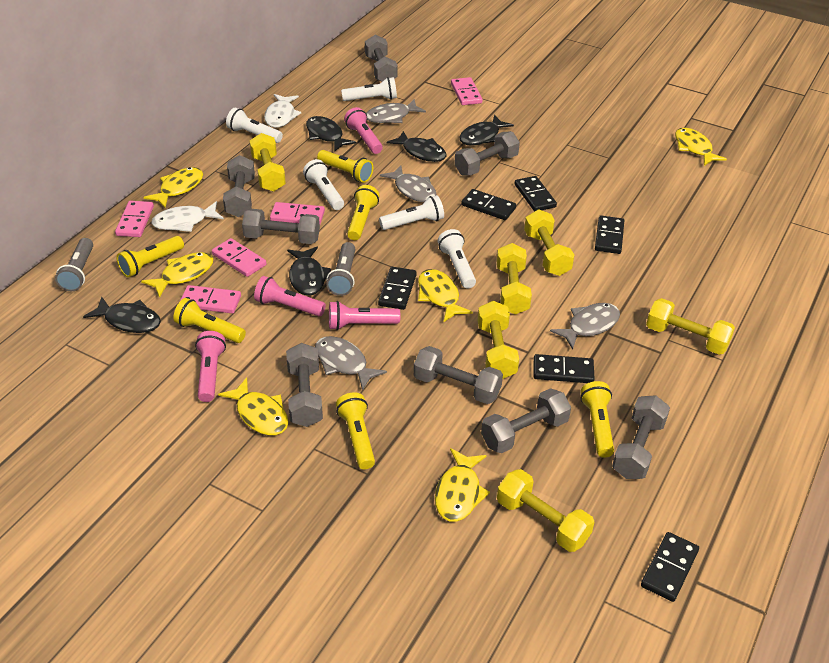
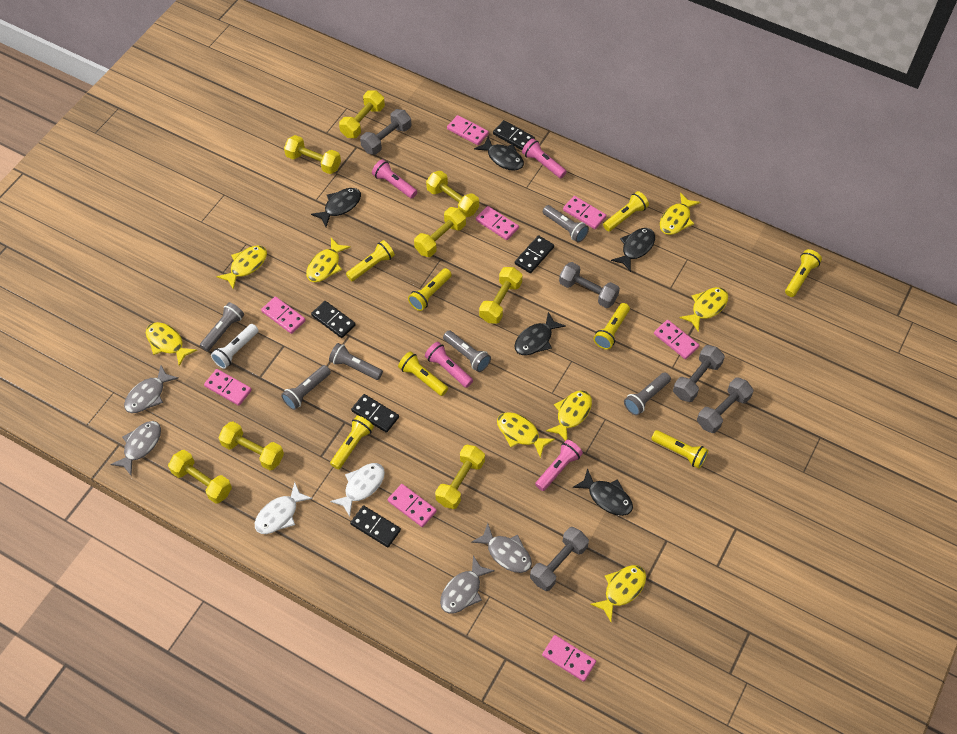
black domino: 6 -> 5
grey dumbbell: 8 -> 5
grey flashlight: 2 -> 6
pink domino: 5 -> 8
white flashlight: 5 -> 1
yellow dumbbell: 6 -> 8
yellow fish: 6 -> 8
yellow flashlight: 6 -> 8

